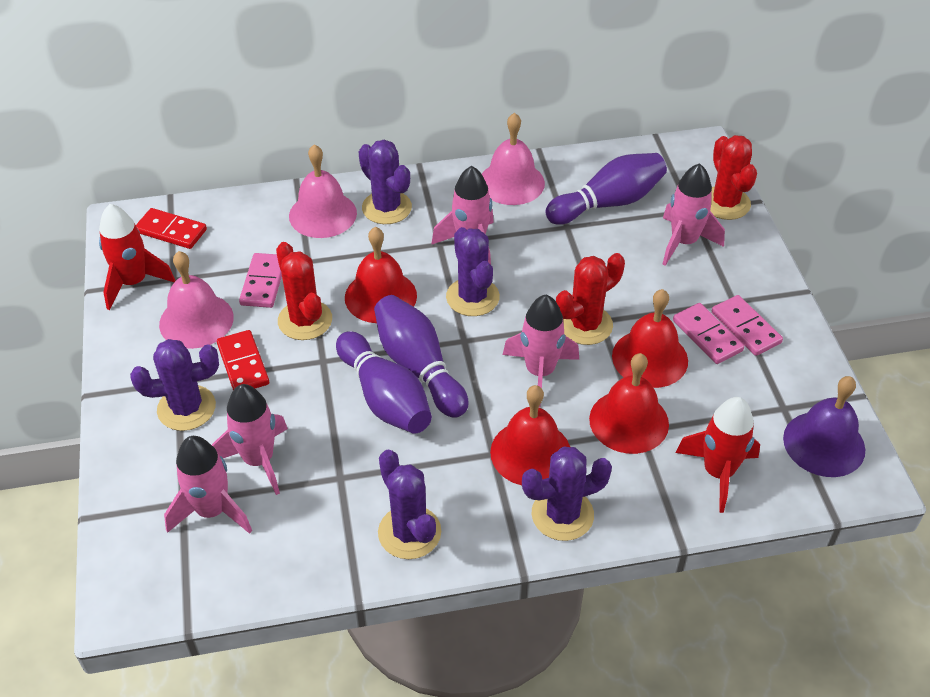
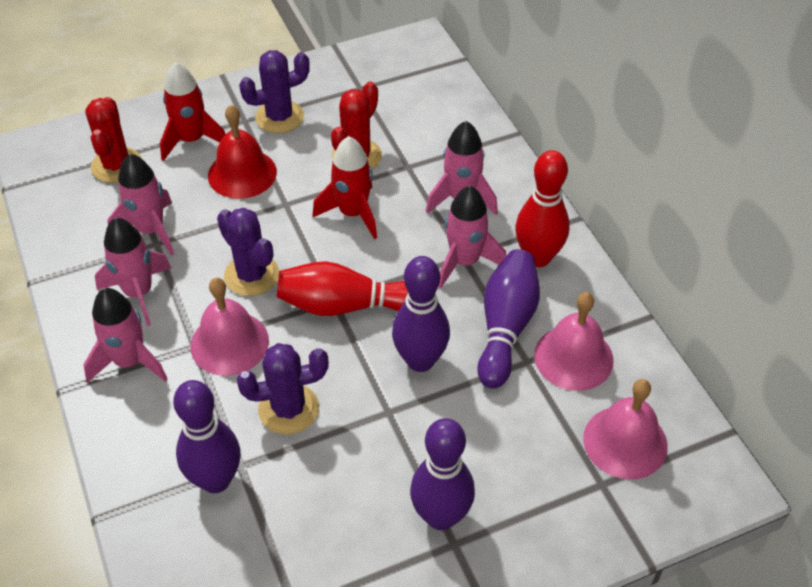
pink domino: 3 -> 0
purple bell: 1 -> 0
purple bowling pin: 3 -> 4
purple cactus: 5 -> 3
red bell: 4 -> 1
red bowling pin: 0 -> 2
red cactus: 3 -> 2
red domino: 2 -> 0

